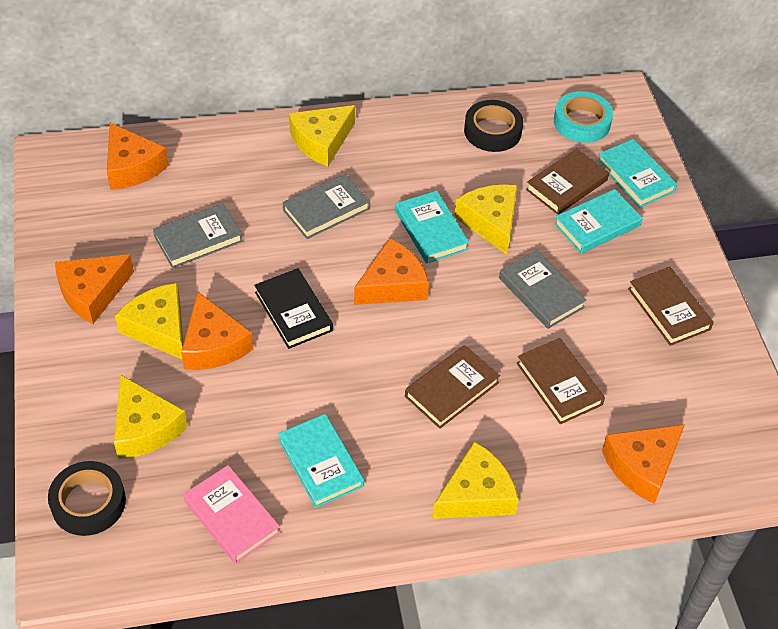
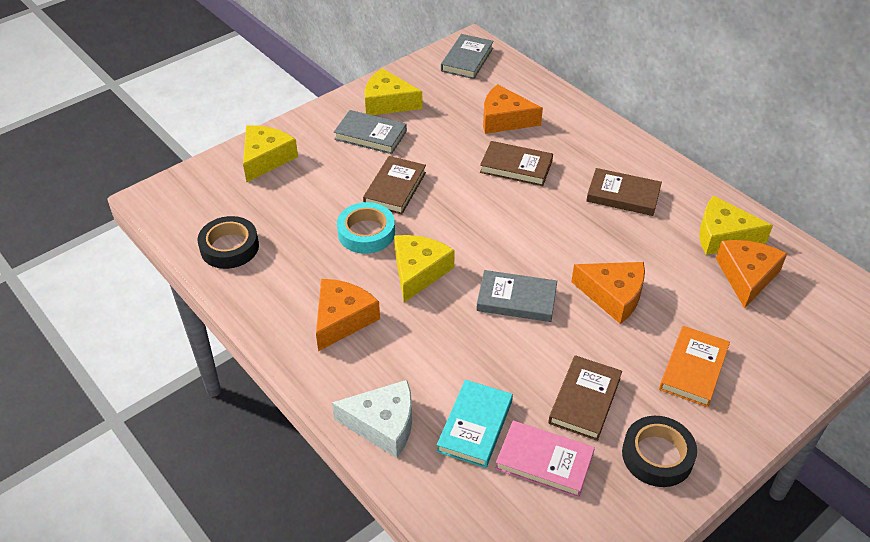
black book: 1 -> 0
orange book: 0 -> 1
orange cheese: 5 -> 4
turquoise book: 4 -> 1
white cheese: 0 -> 1
yellow cheese: 5 -> 4

